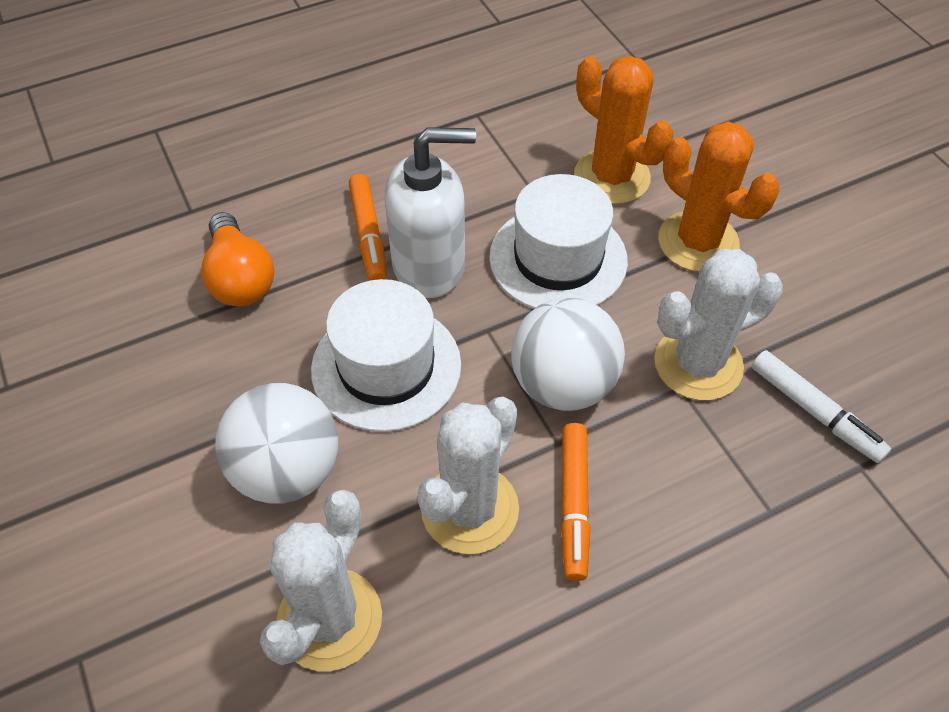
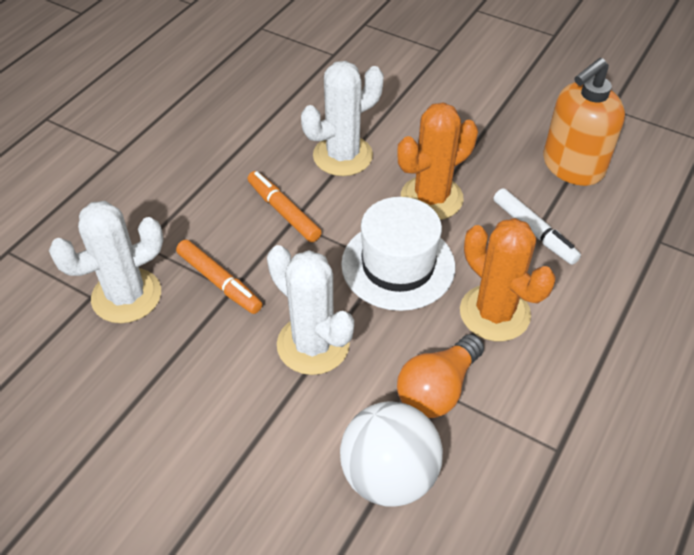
orange soap dispenser: 0 -> 1
white ball: 2 -> 1
white hat: 2 -> 1
white soap dispenser: 1 -> 0

